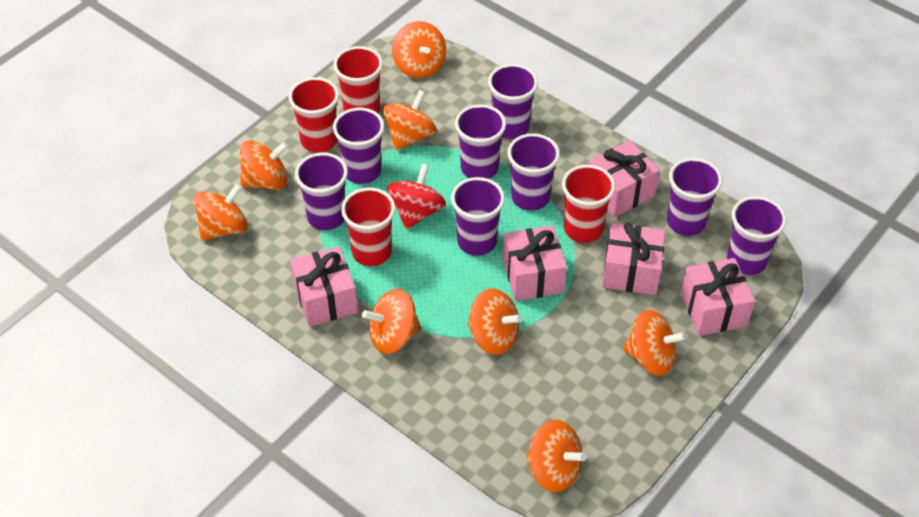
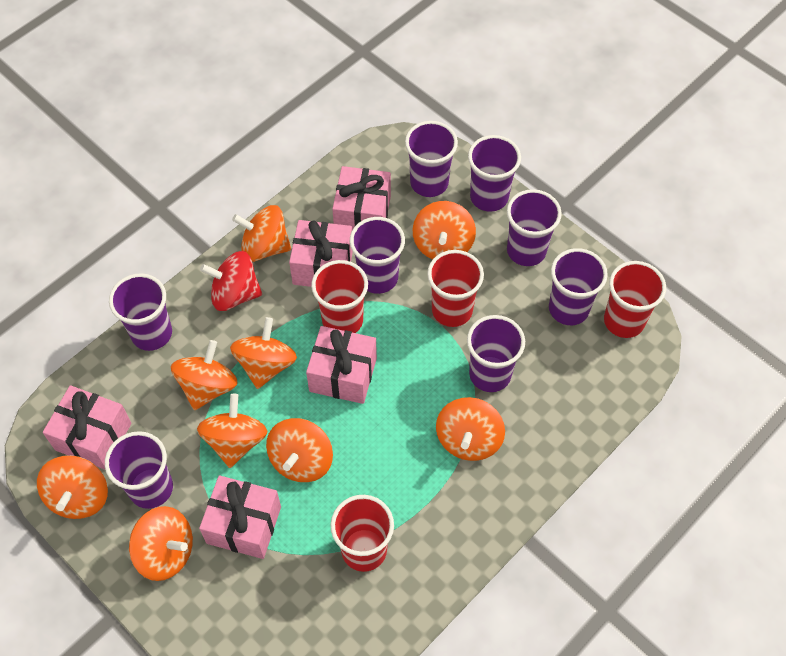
orange spinning top: 8 -> 9

